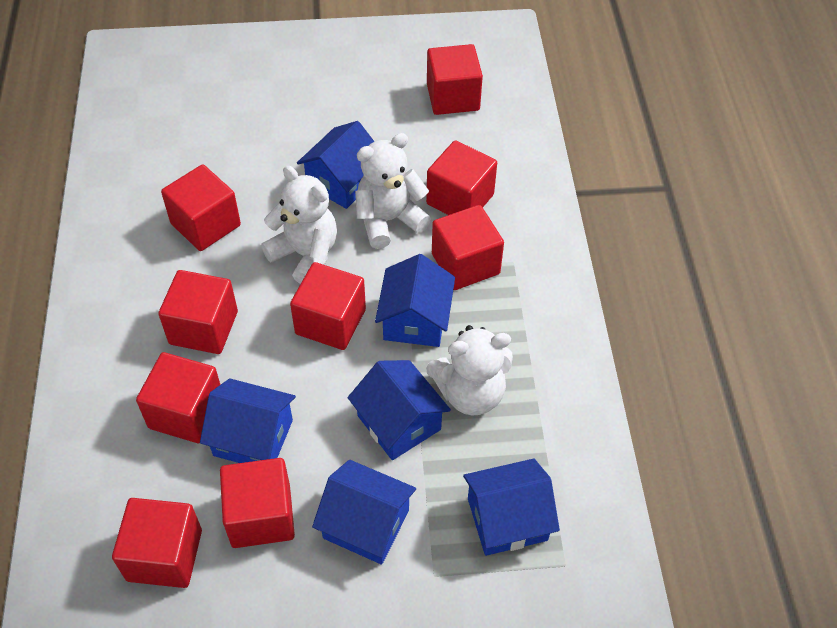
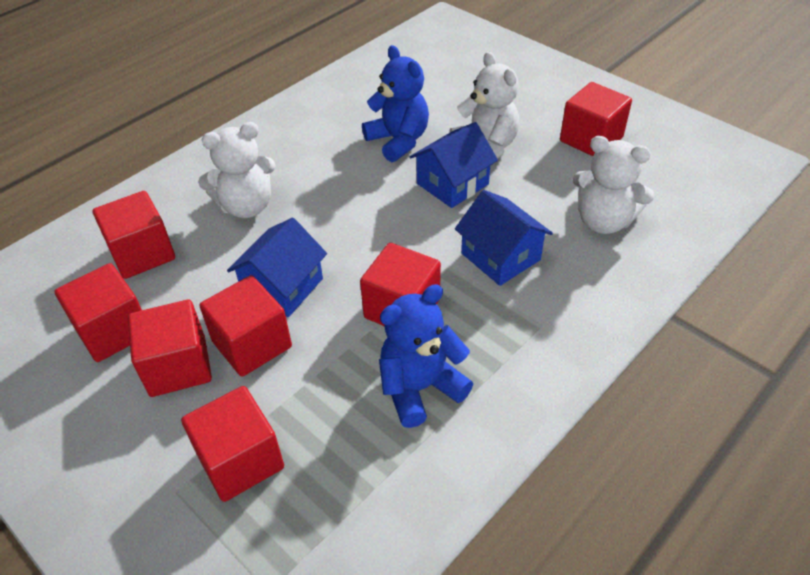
blue house: 6 -> 3
blue teddy bear: 0 -> 2
red cube: 9 -> 7

